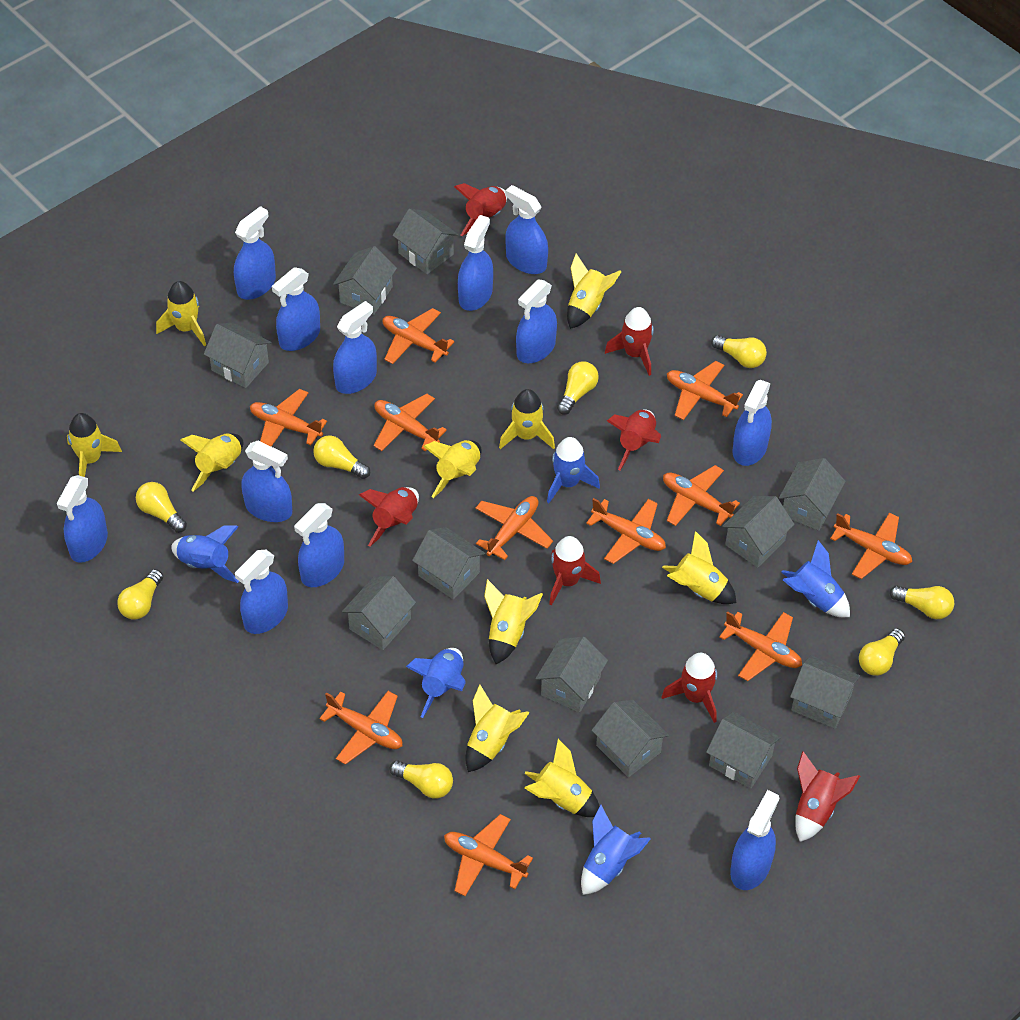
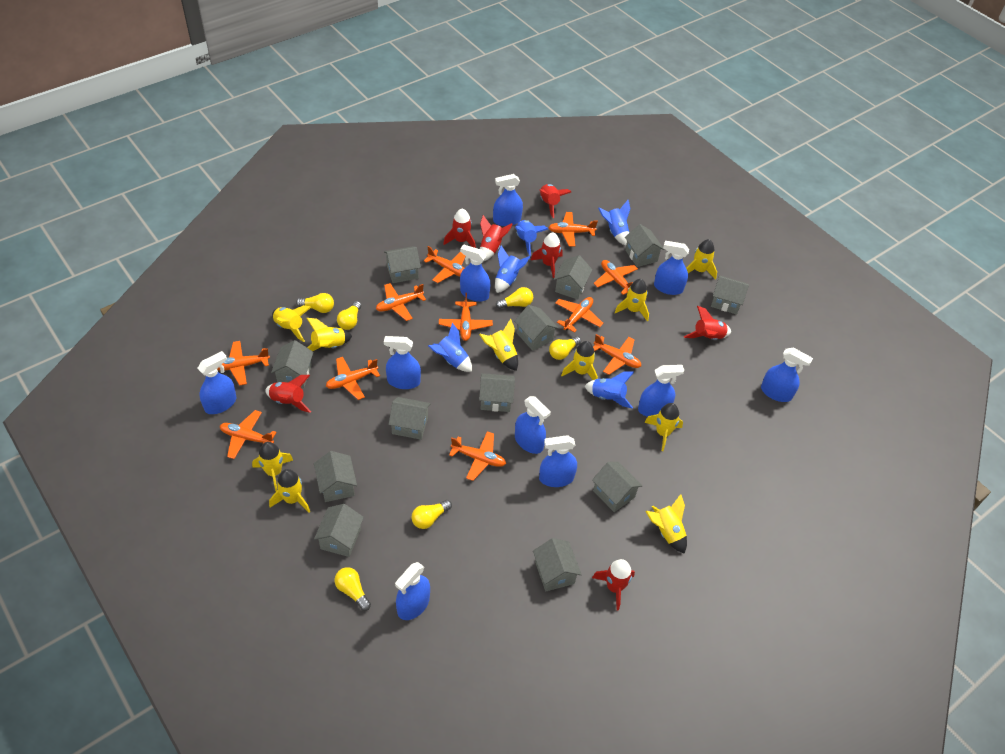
blue spray bottle: 12 -> 10
grey house: 11 -> 12
yellow light bulb: 8 -> 6

